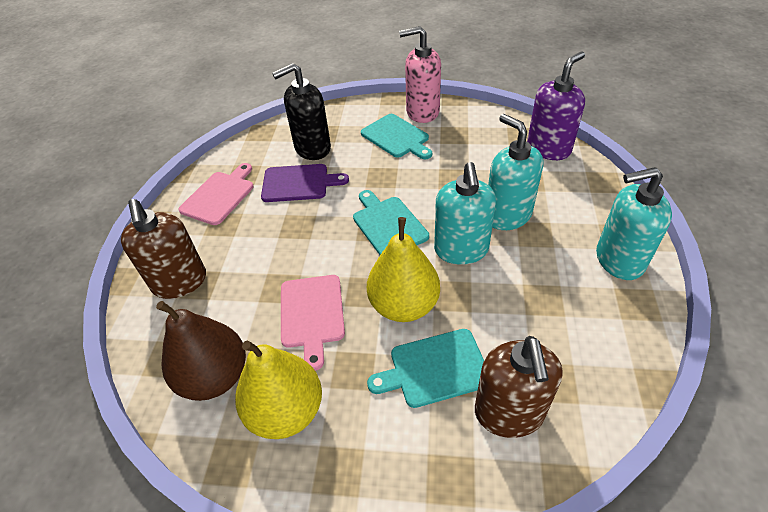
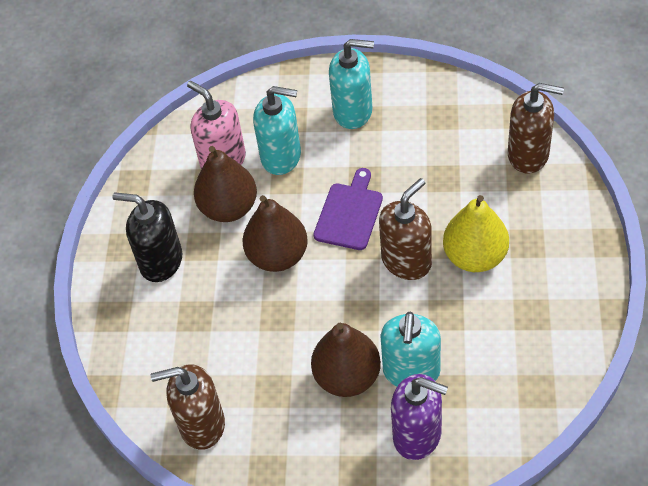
brown pear: 1 -> 3
brown soap dispenser: 2 -> 3
pink cutting board: 2 -> 0
turquoise cutting board: 3 -> 0
yellow pear: 2 -> 1

